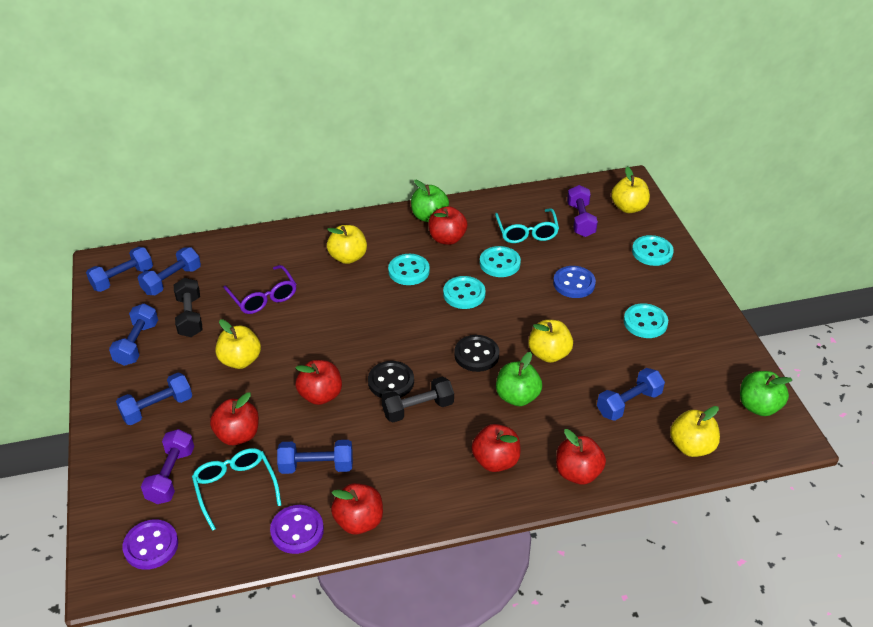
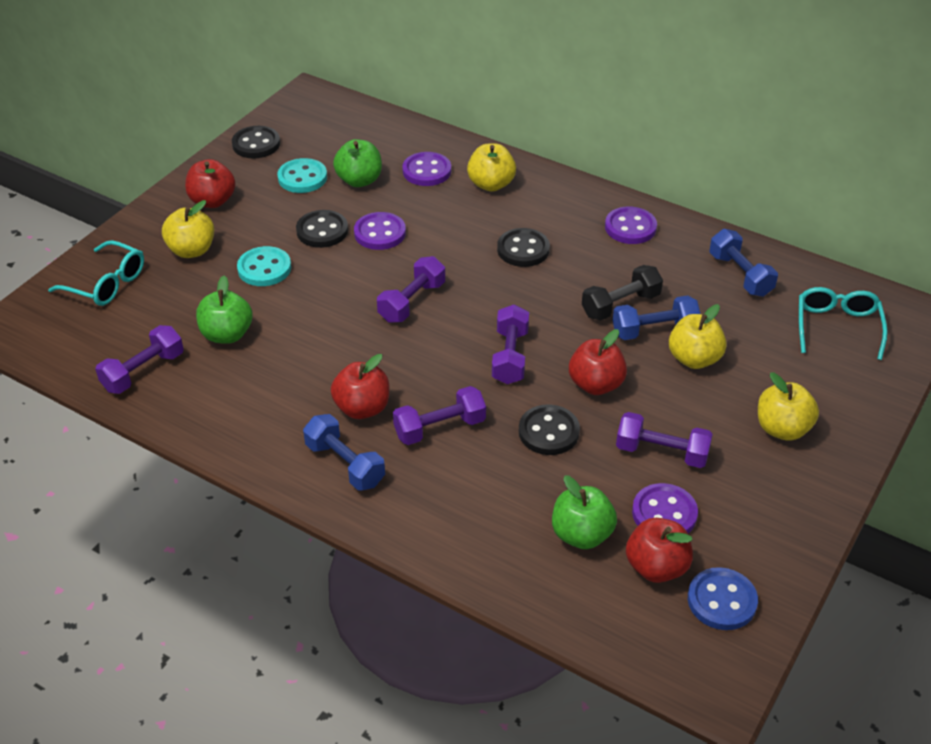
black button: 2 -> 4
black dumbbell: 2 -> 1
blue dumbbell: 6 -> 3
purple button: 2 -> 4
purple dumbbell: 2 -> 5
purple glasses: 1 -> 0
red apple: 6 -> 4
turquoise button: 5 -> 2
yellow apple: 5 -> 4

